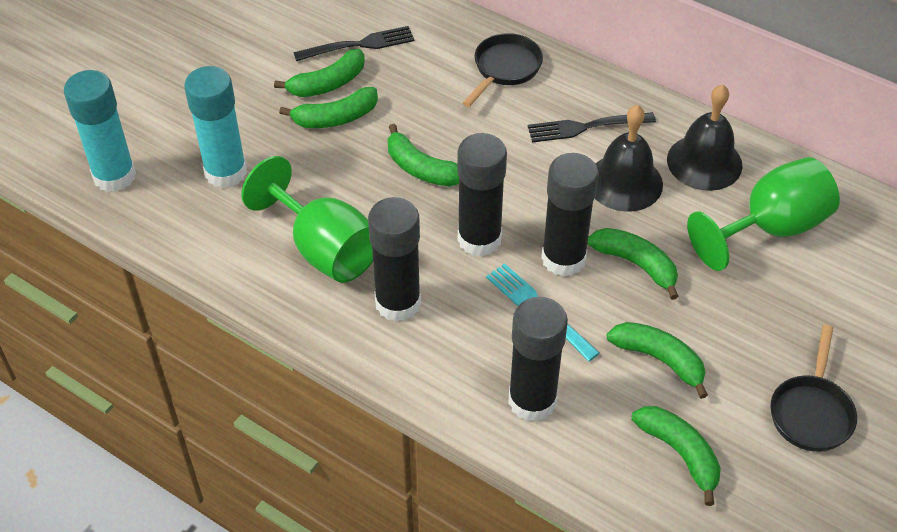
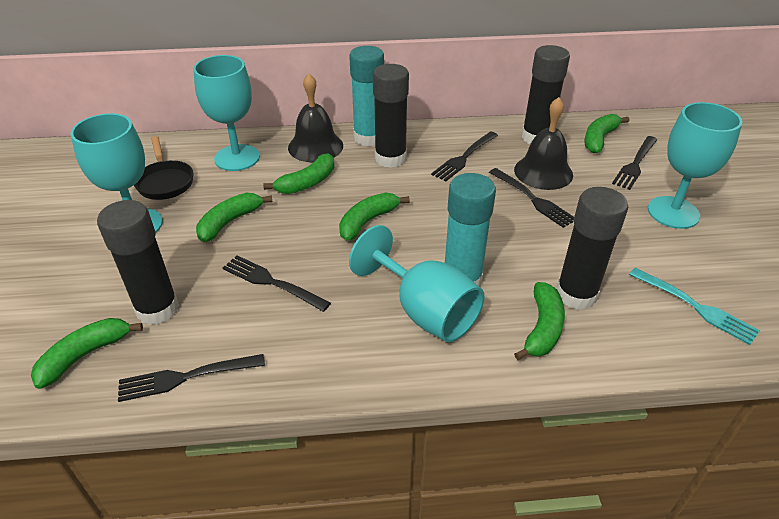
black fork: 2 -> 5
black pan: 2 -> 1
green goblet: 2 -> 0
turquoise goblet: 0 -> 4

